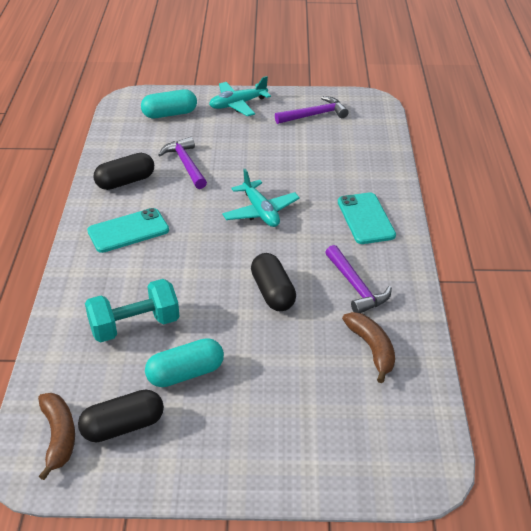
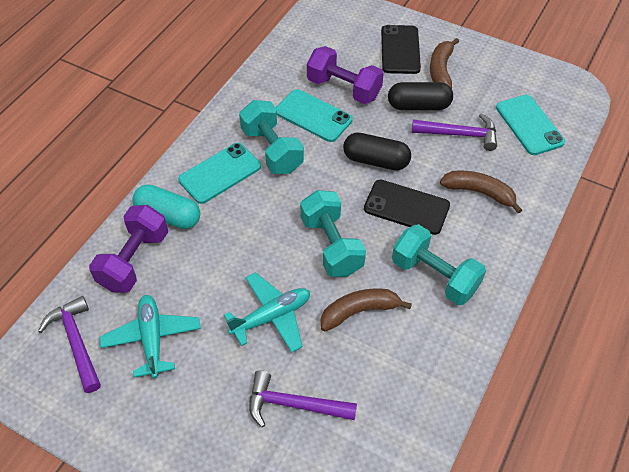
black capsule: 3 -> 2
black phone: 0 -> 2
brown banana: 2 -> 3
purple dumbbell: 0 -> 2
turquoise capsule: 2 -> 1
turquoise dumbbell: 1 -> 3
turquoise phone: 2 -> 3

